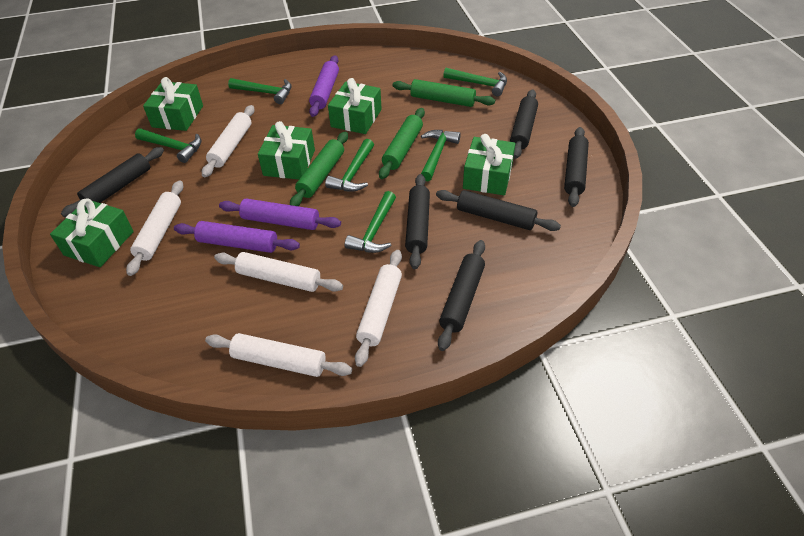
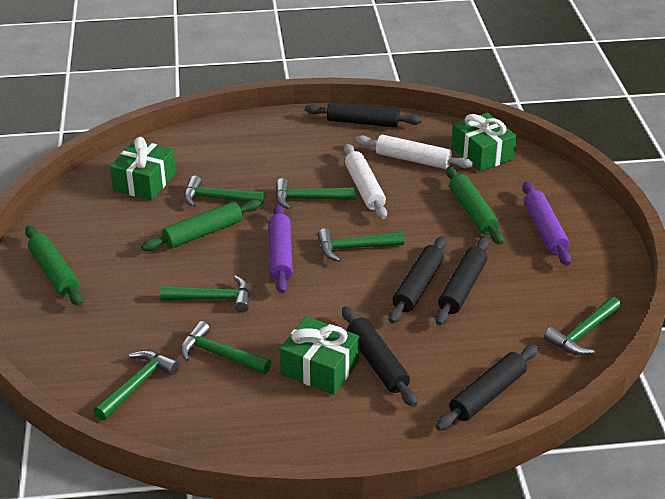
black rolling pin: 6 -> 5
green gift: 5 -> 3
green hammer: 6 -> 7
purple rolling pin: 3 -> 2
white rolling pin: 5 -> 2

